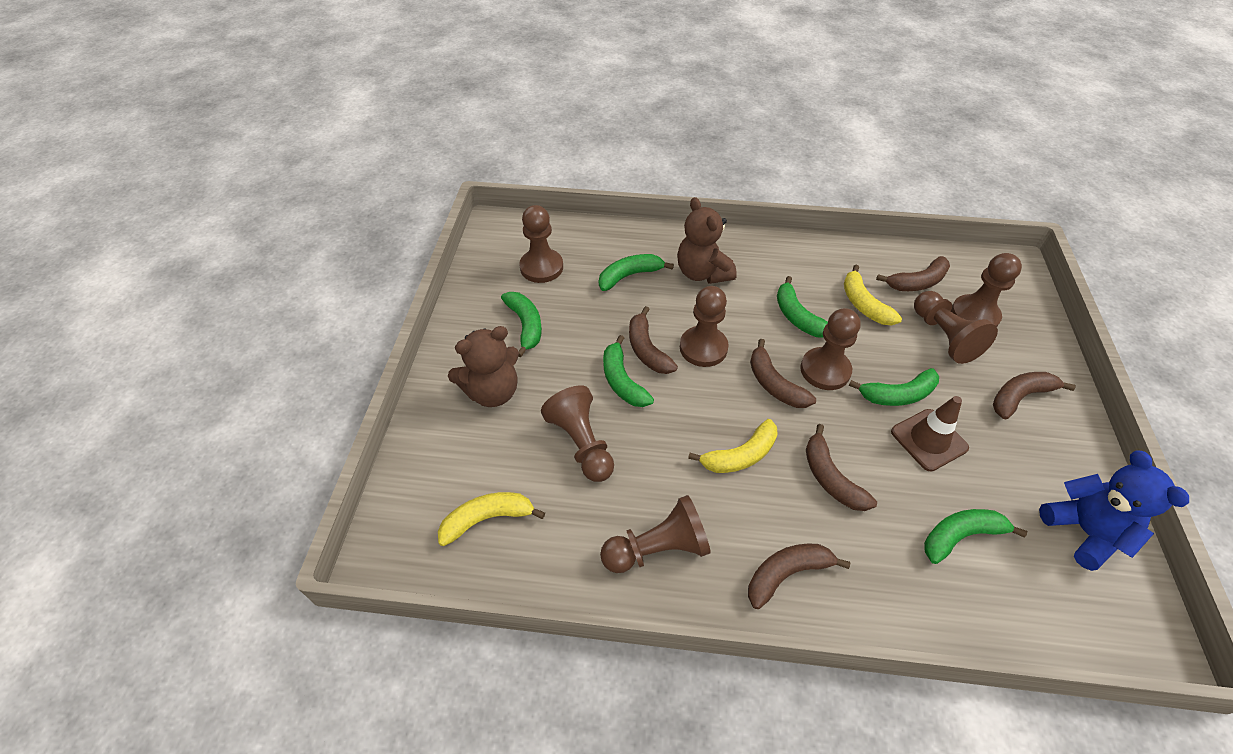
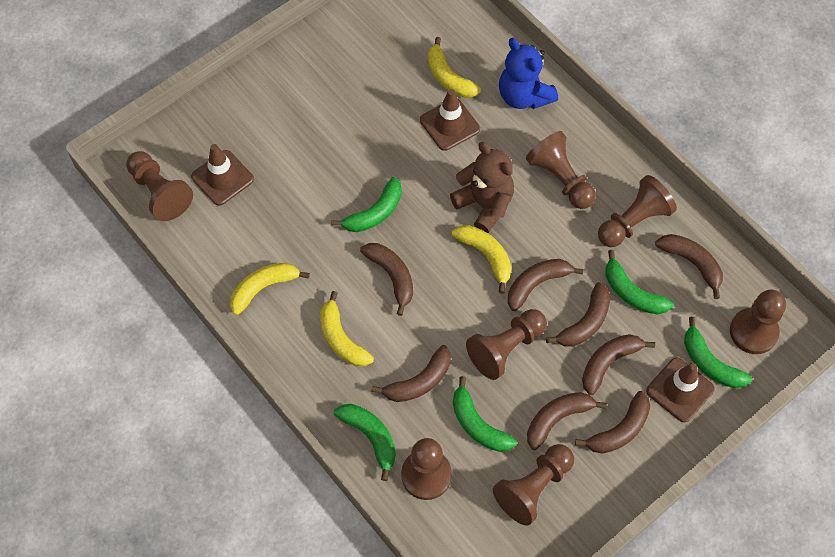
brown banana: 6 -> 8
brown teddy bear: 2 -> 1
brown traffic cone: 1 -> 3
green banana: 6 -> 5
yellow banana: 3 -> 4

